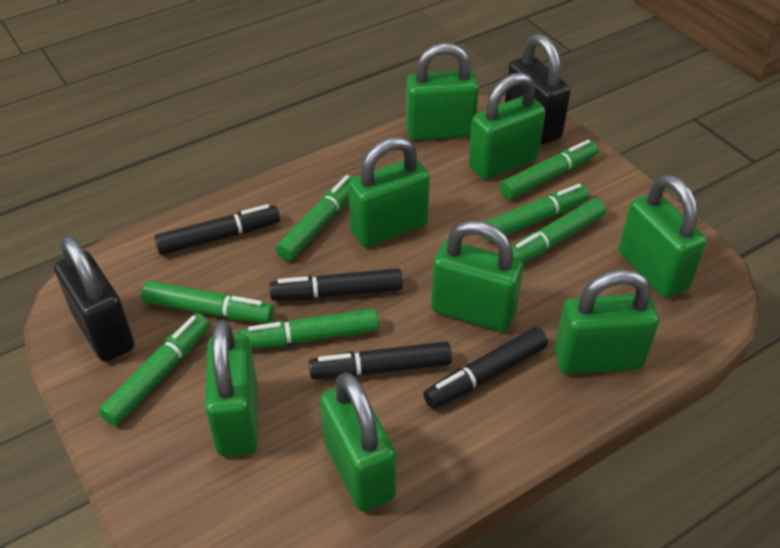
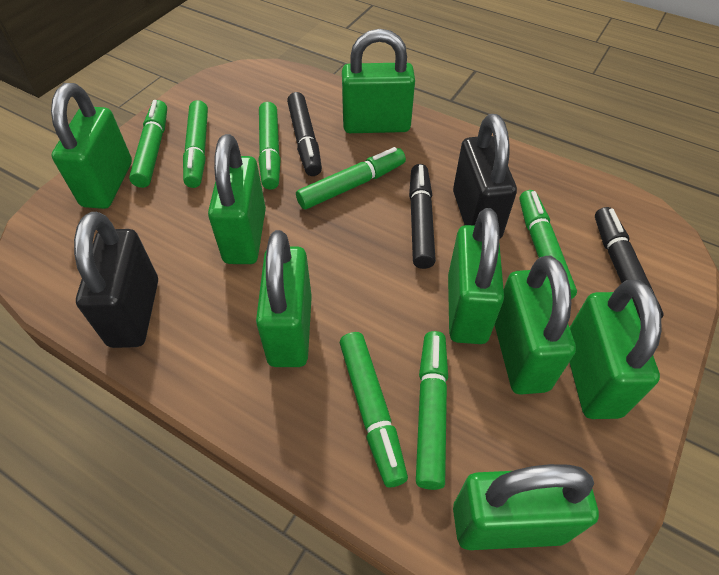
black marker: 4 -> 3

